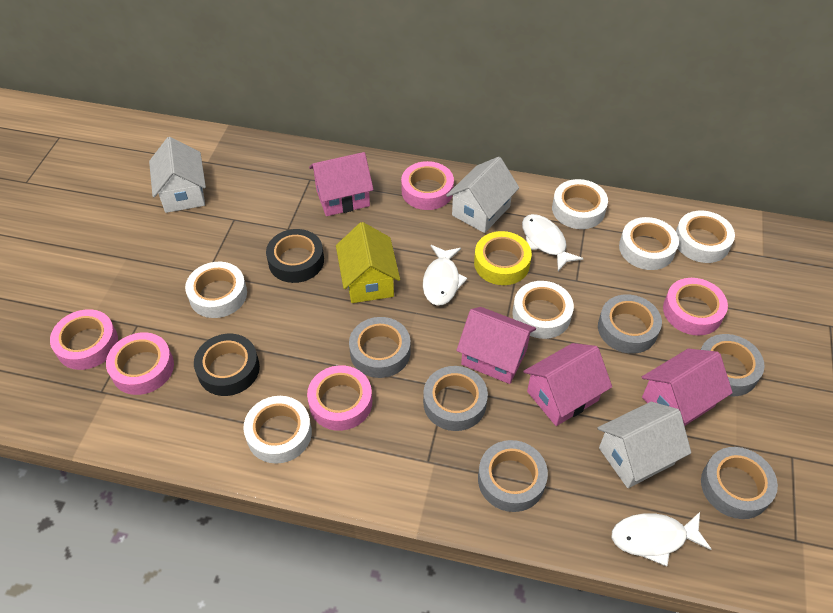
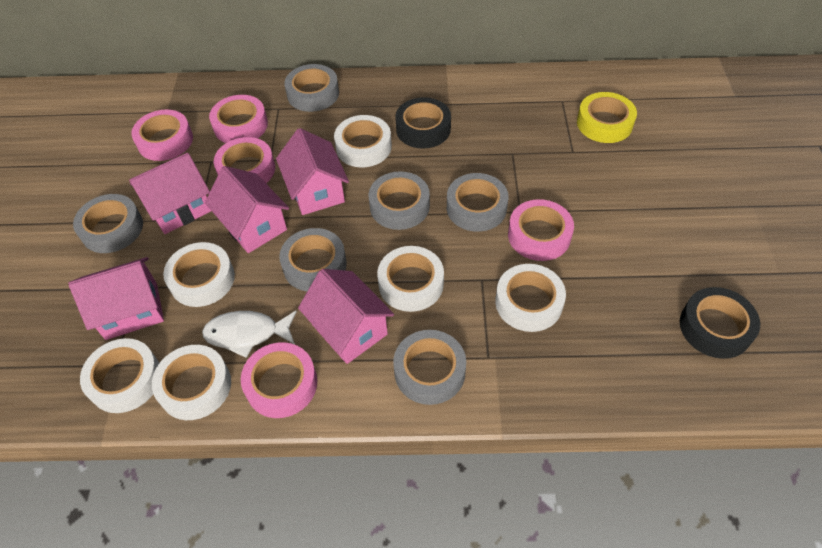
pink house: 4 -> 5
white fish: 3 -> 1
white house: 3 -> 0
yellow house: 1 -> 0

